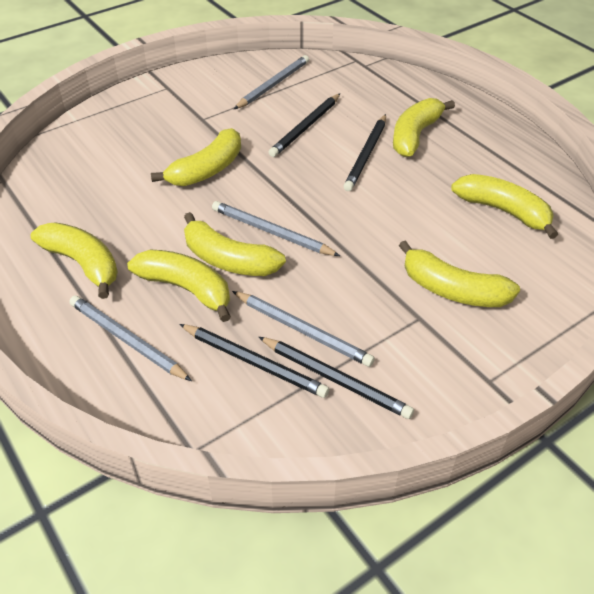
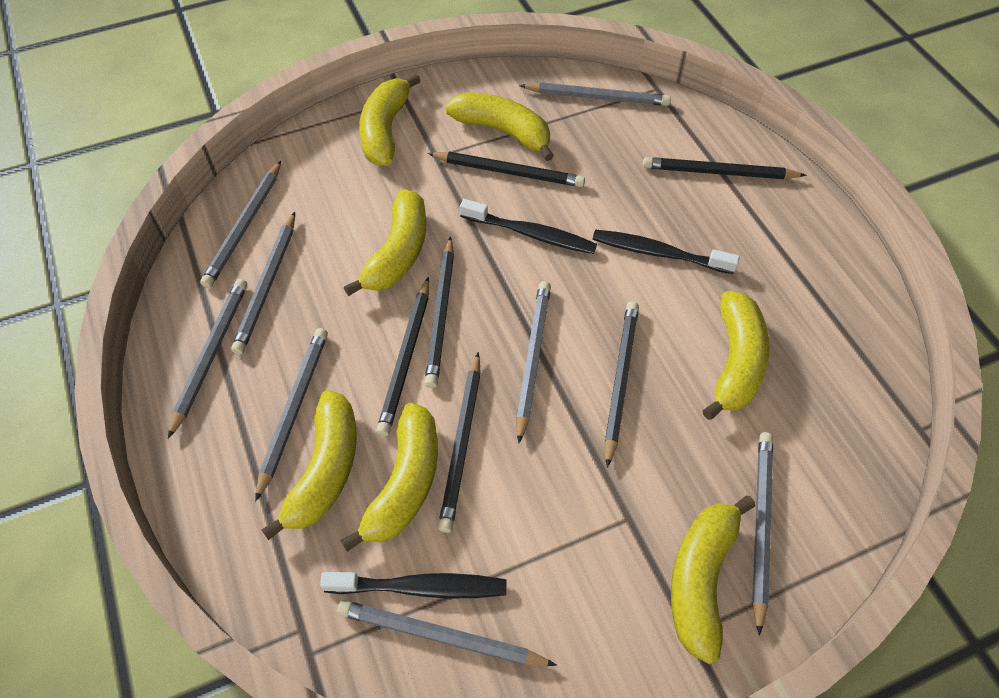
black pencil: 4 -> 6
black toothbrush: 0 -> 3
grey pencil: 4 -> 8

